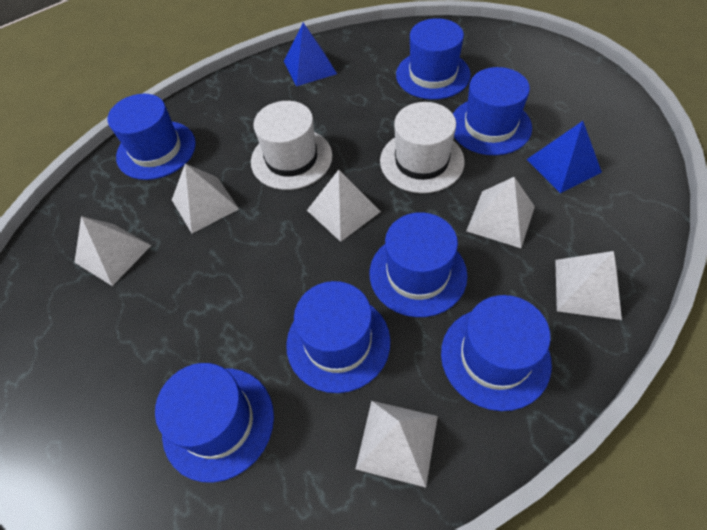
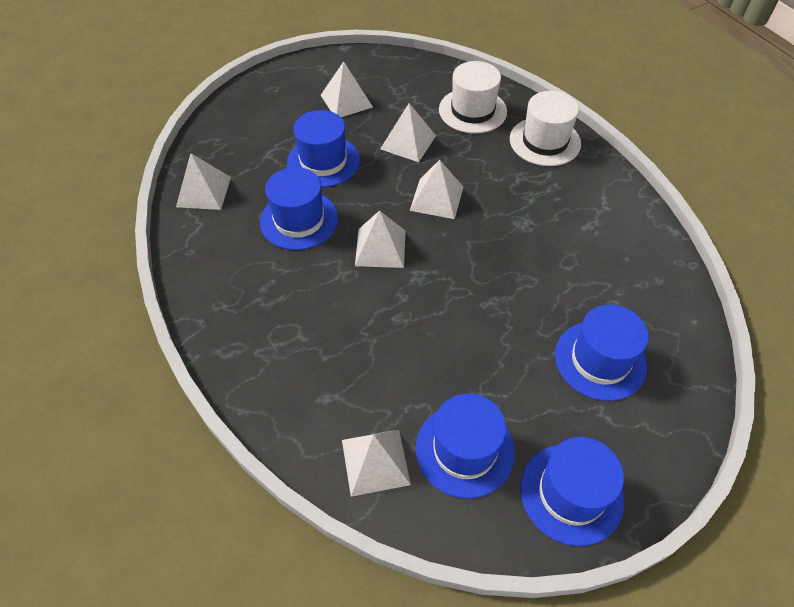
blue hat: 7 -> 5
blue pyramid: 2 -> 0

